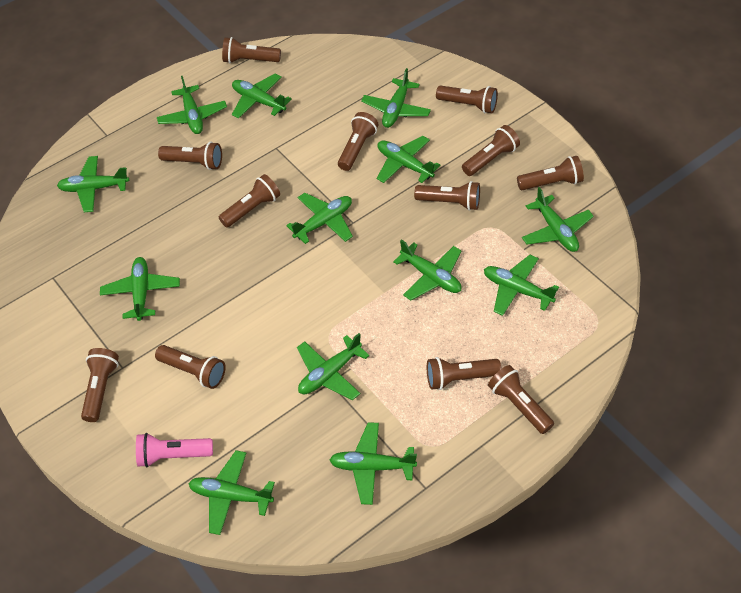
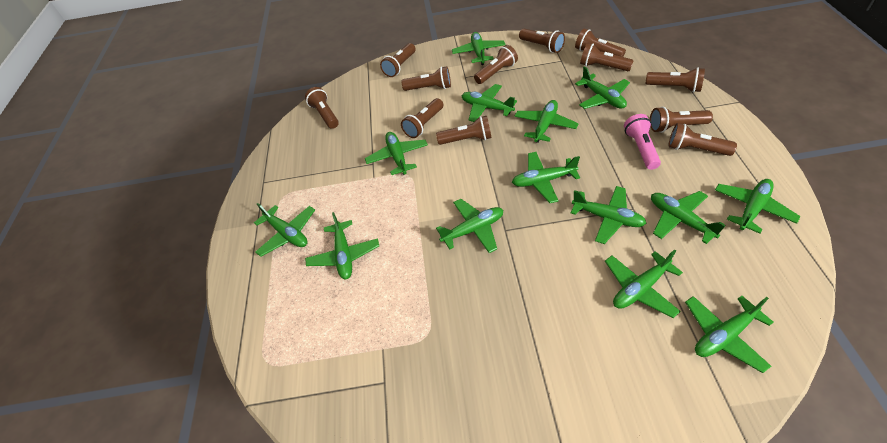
green plane: 13 -> 14

